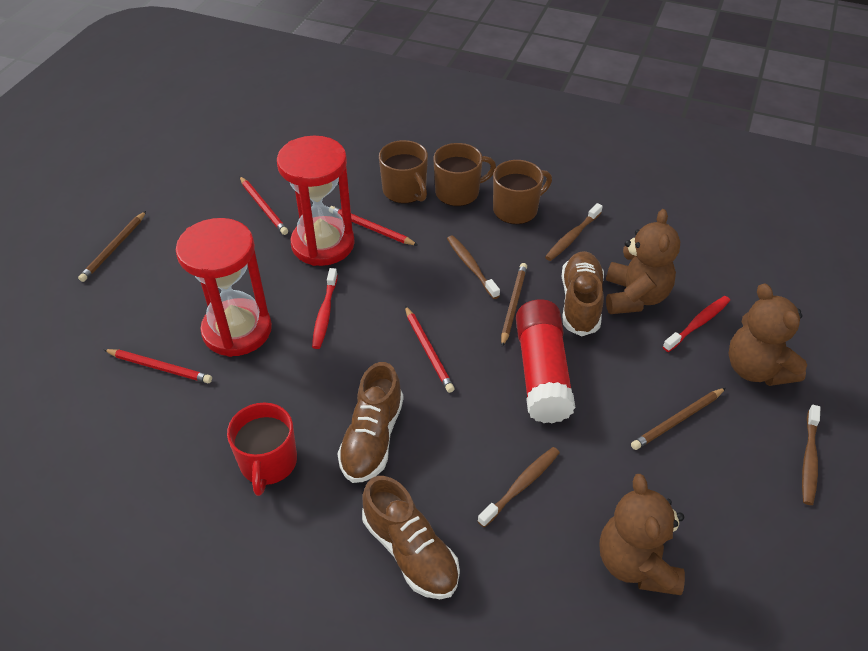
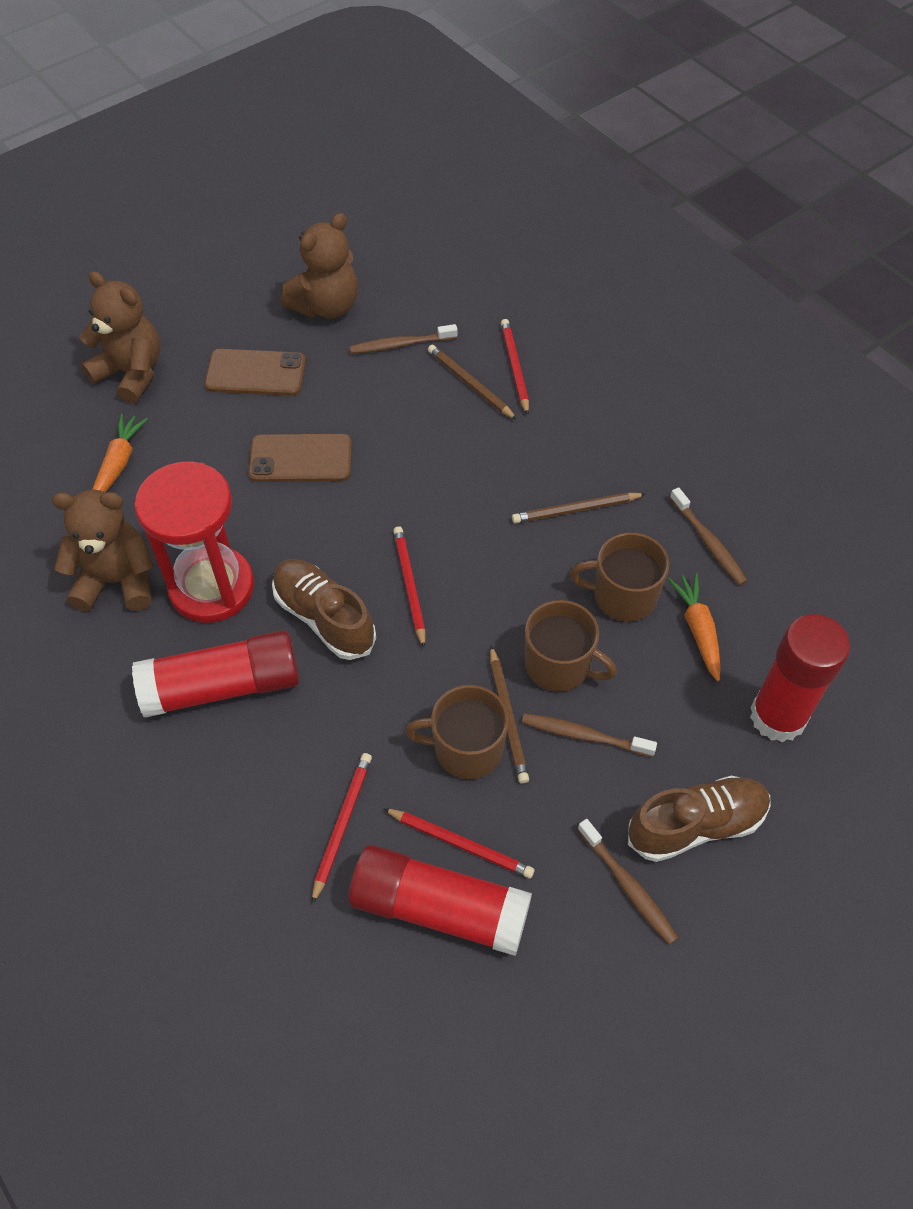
brown phone: 0 -> 2
brown shoe: 3 -> 2
orange carrot: 0 -> 2
red glue stick: 1 -> 3
red hourglass: 2 -> 1
red mug: 1 -> 0
red toothbrush: 2 -> 0

